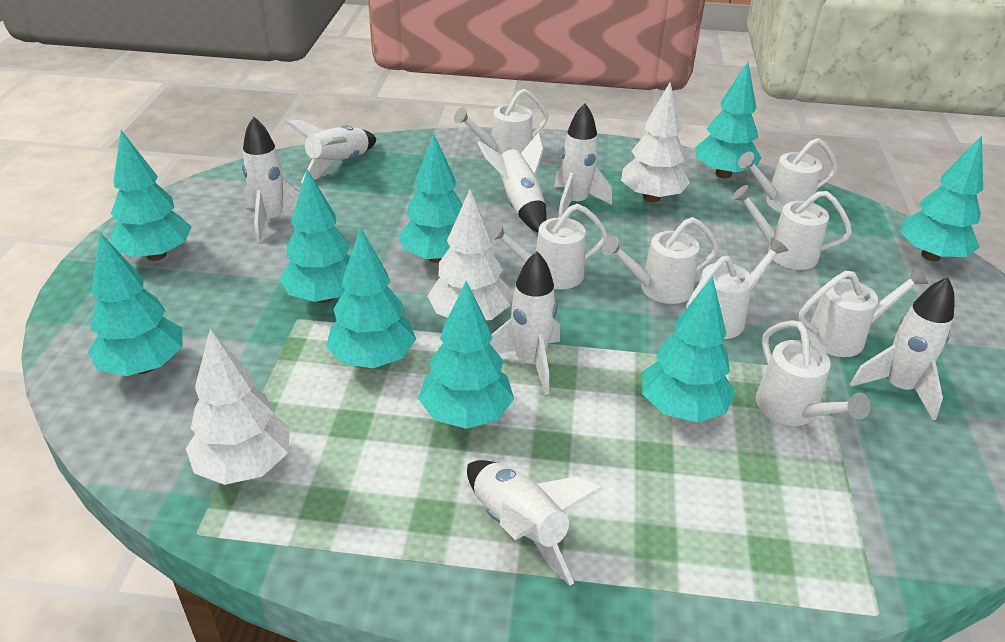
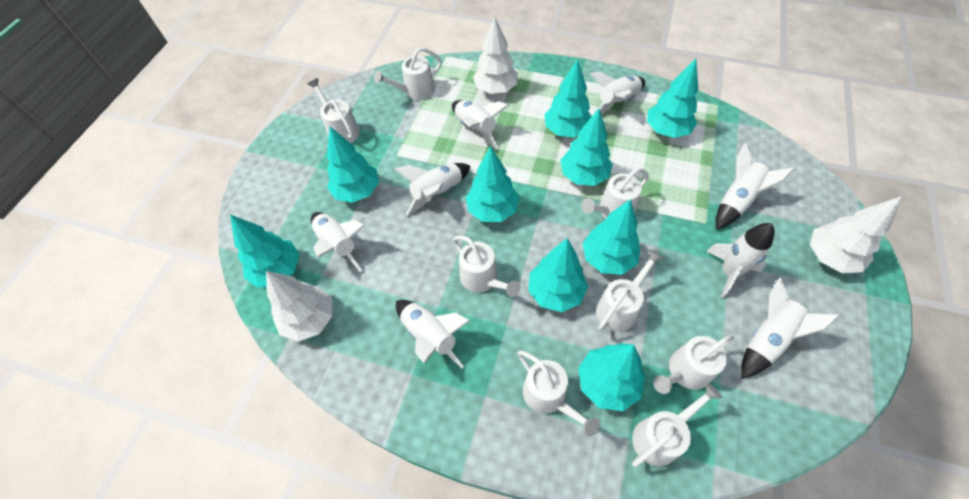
white rocket: 7 -> 8

